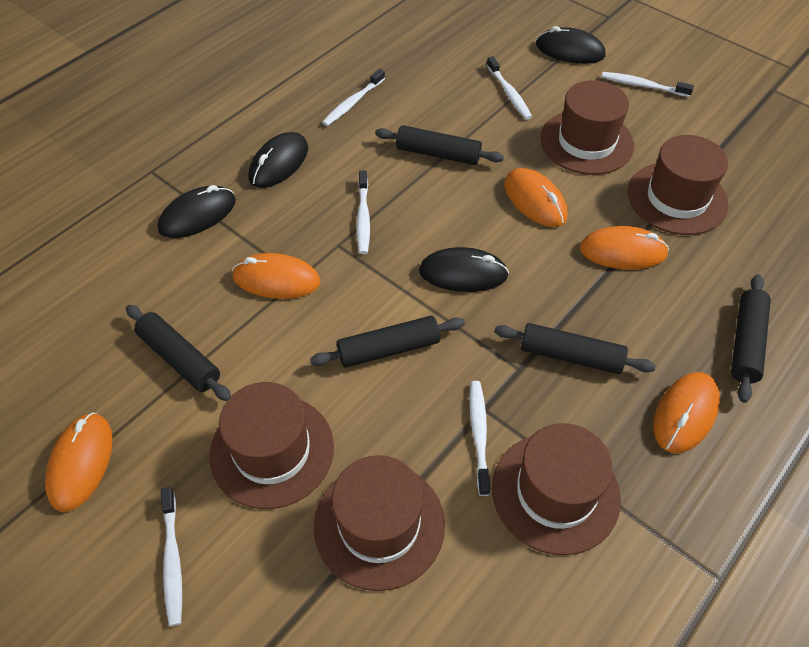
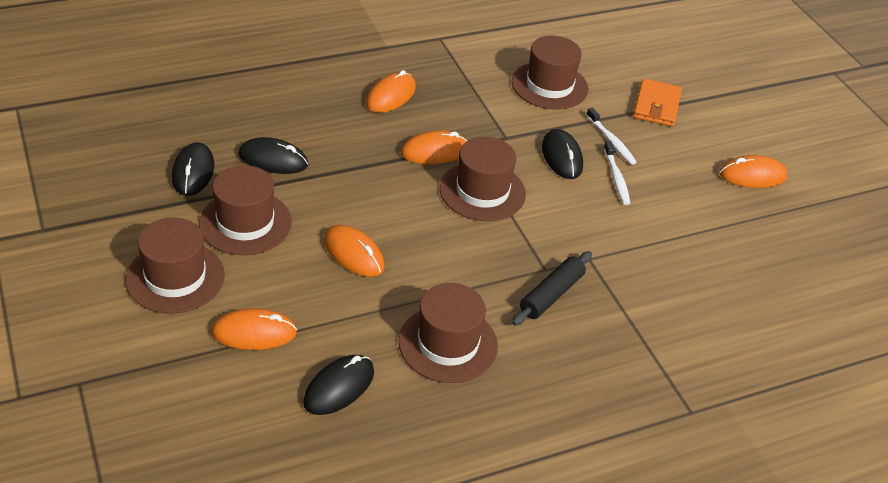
black rolling pin: 5 -> 1
orange wallet: 0 -> 1
white toothbrush: 6 -> 2

